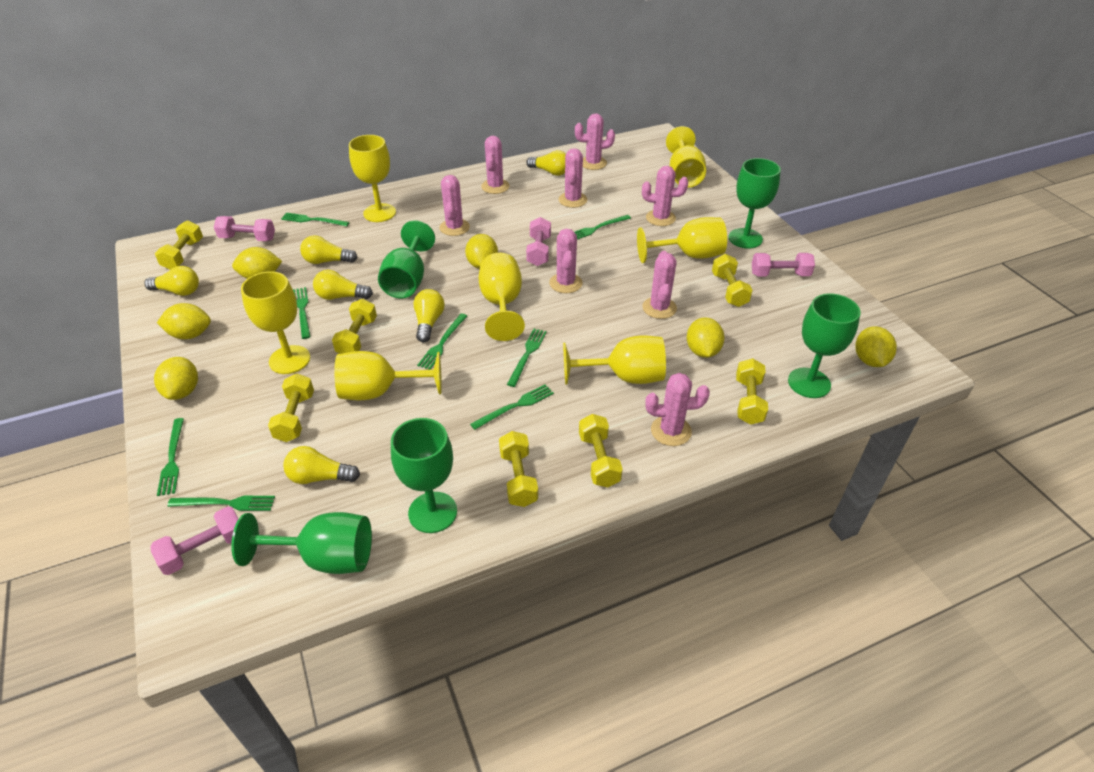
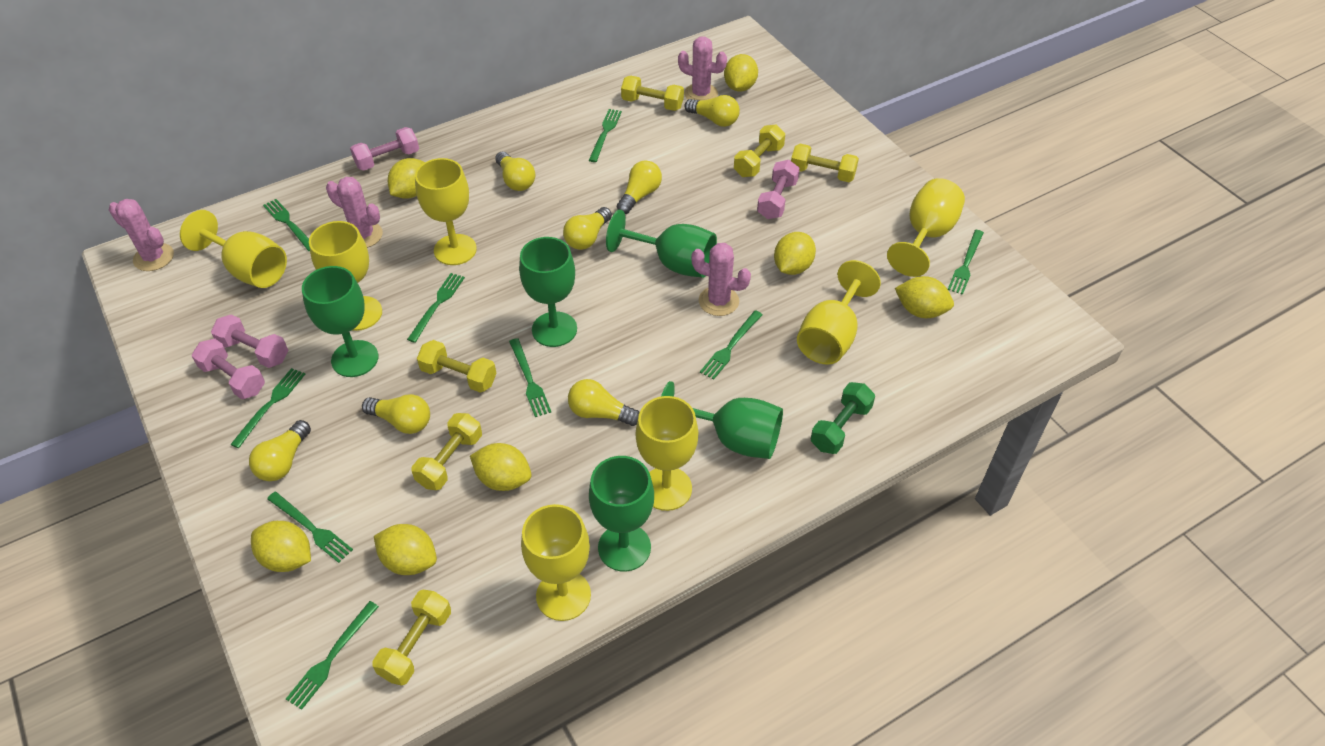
green dumbbell: 0 -> 1
green fork: 8 -> 9
pink cactus: 8 -> 4
yellow dumbbell: 7 -> 6
yellow lemon: 6 -> 7
yellow light bulb: 6 -> 7

